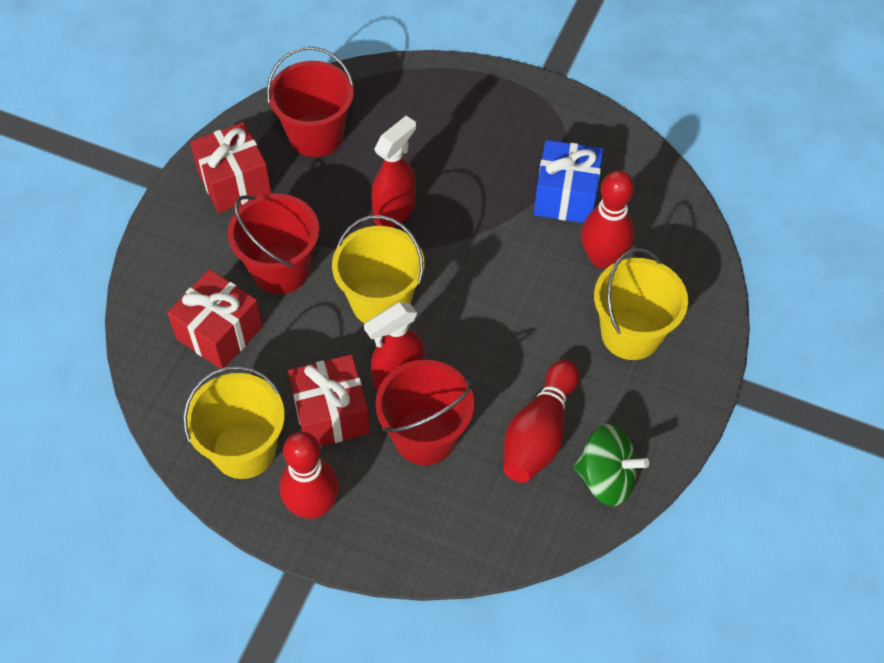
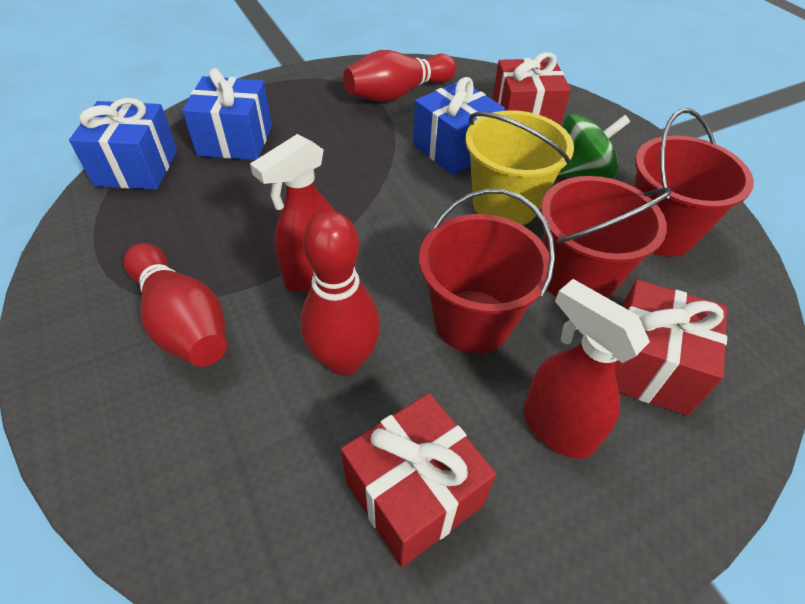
blue gift: 1 -> 3
yellow bucket: 3 -> 1

